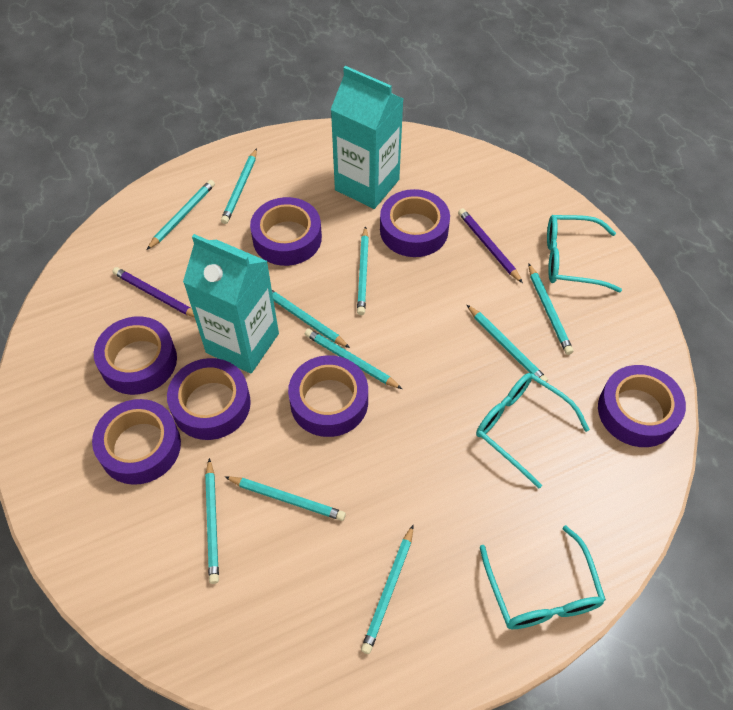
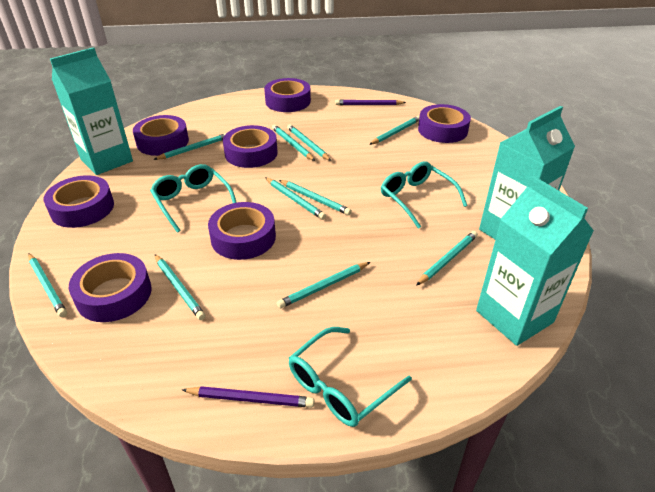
turquoise carton: 2 -> 3

